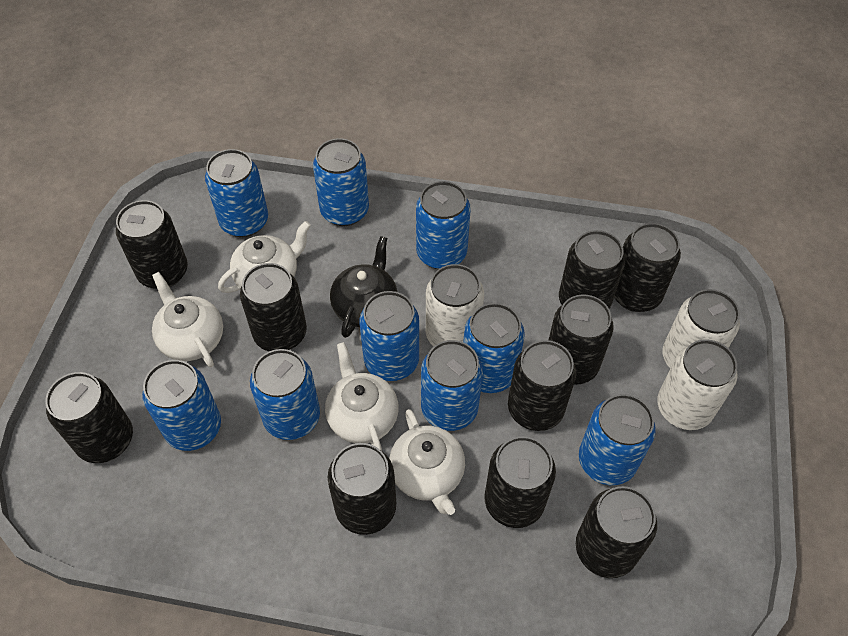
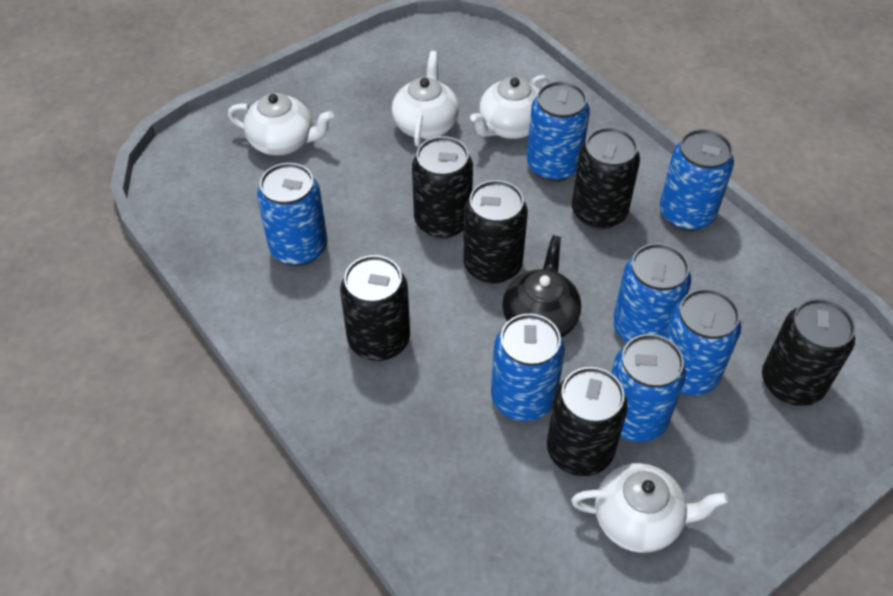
black can: 10 -> 6
blue can: 9 -> 7
white can: 3 -> 0

